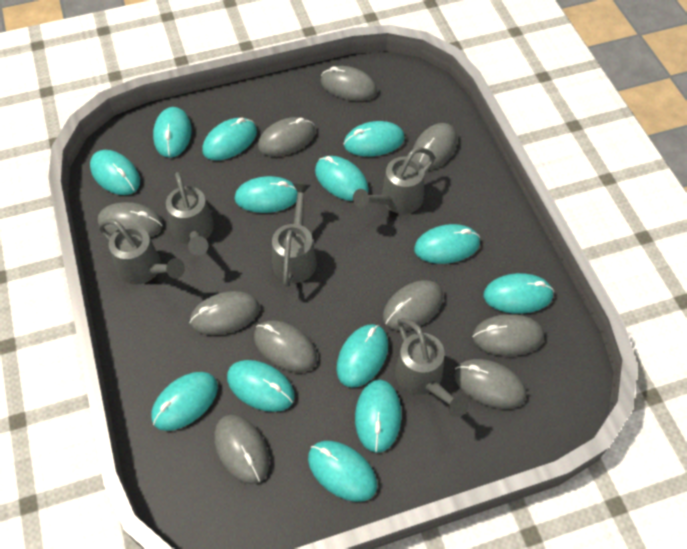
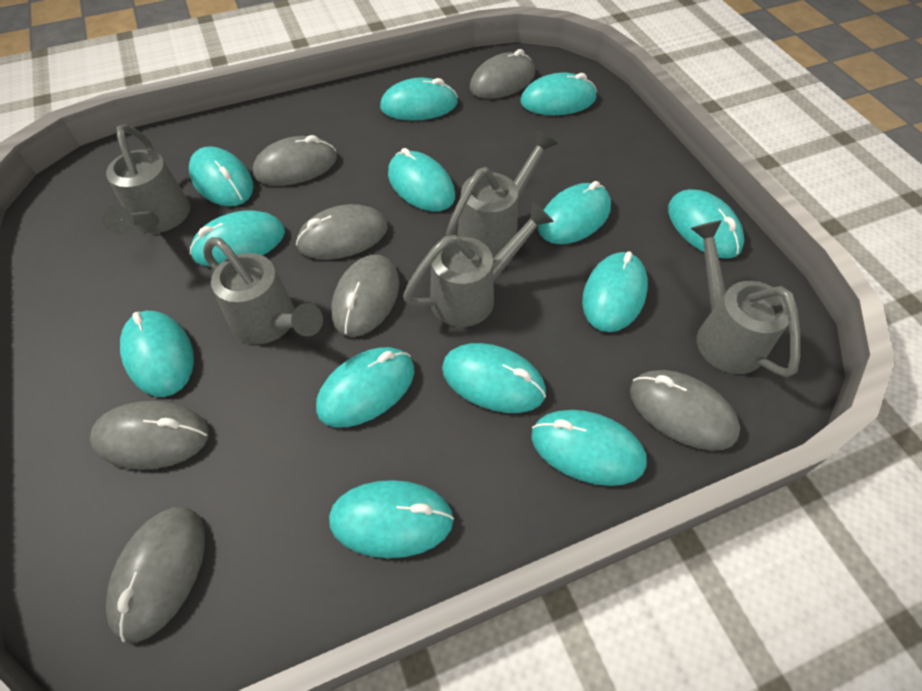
grey mouse: 10 -> 7

